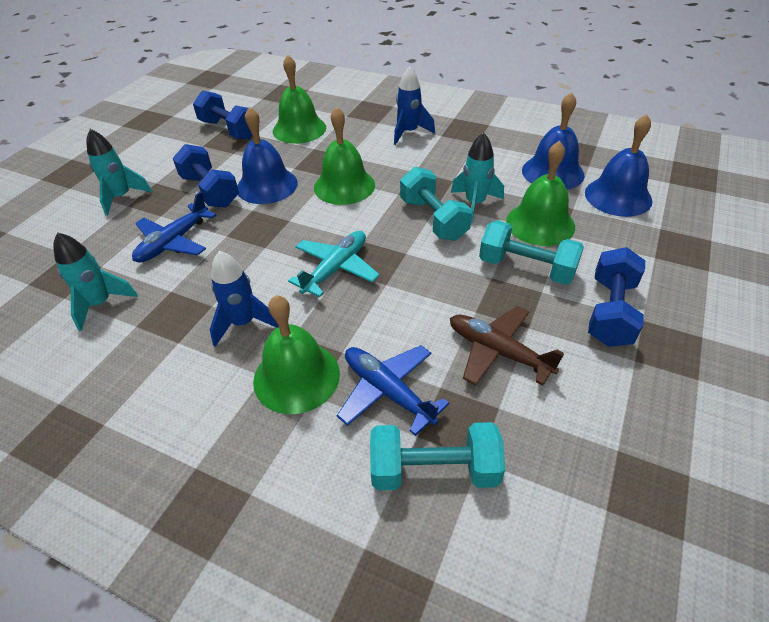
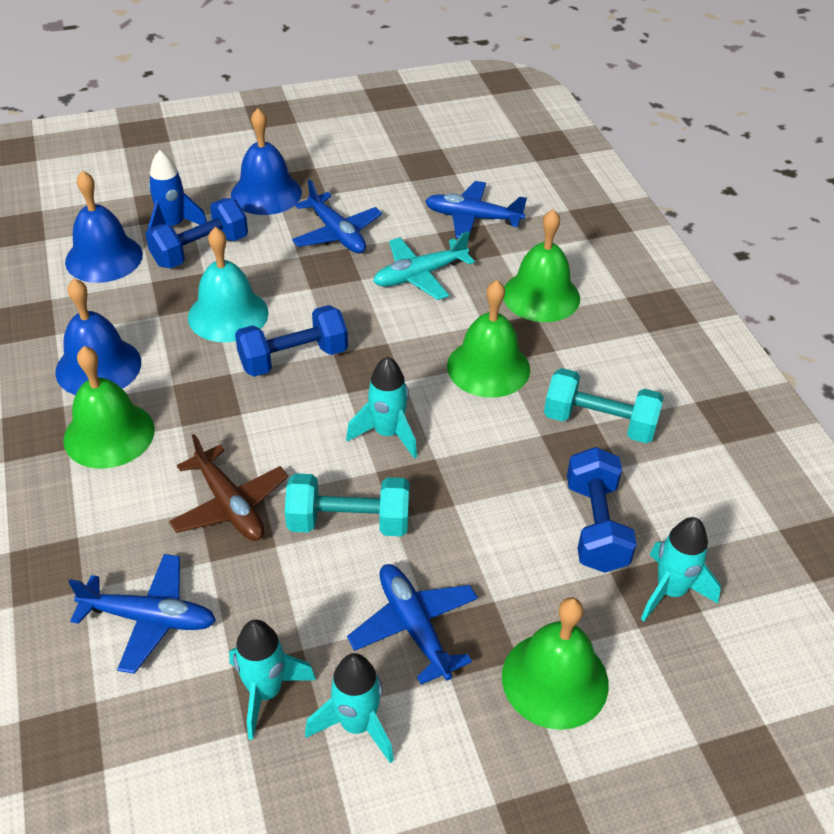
blue plane: 2 -> 4
blue rocket: 2 -> 1
turquoise bell: 0 -> 1
turquoise dumbbell: 3 -> 2
turquoise rocket: 3 -> 4

